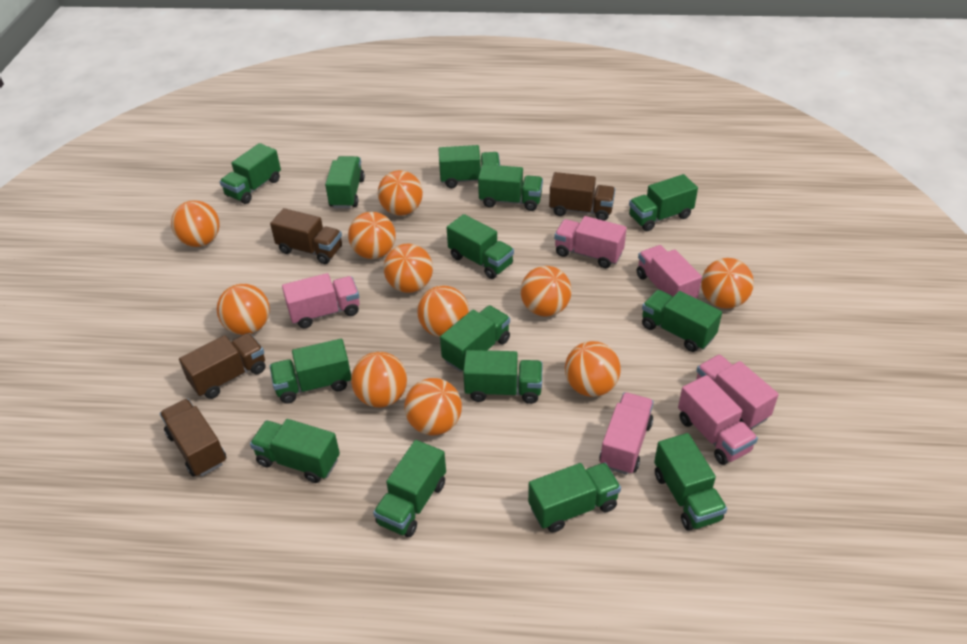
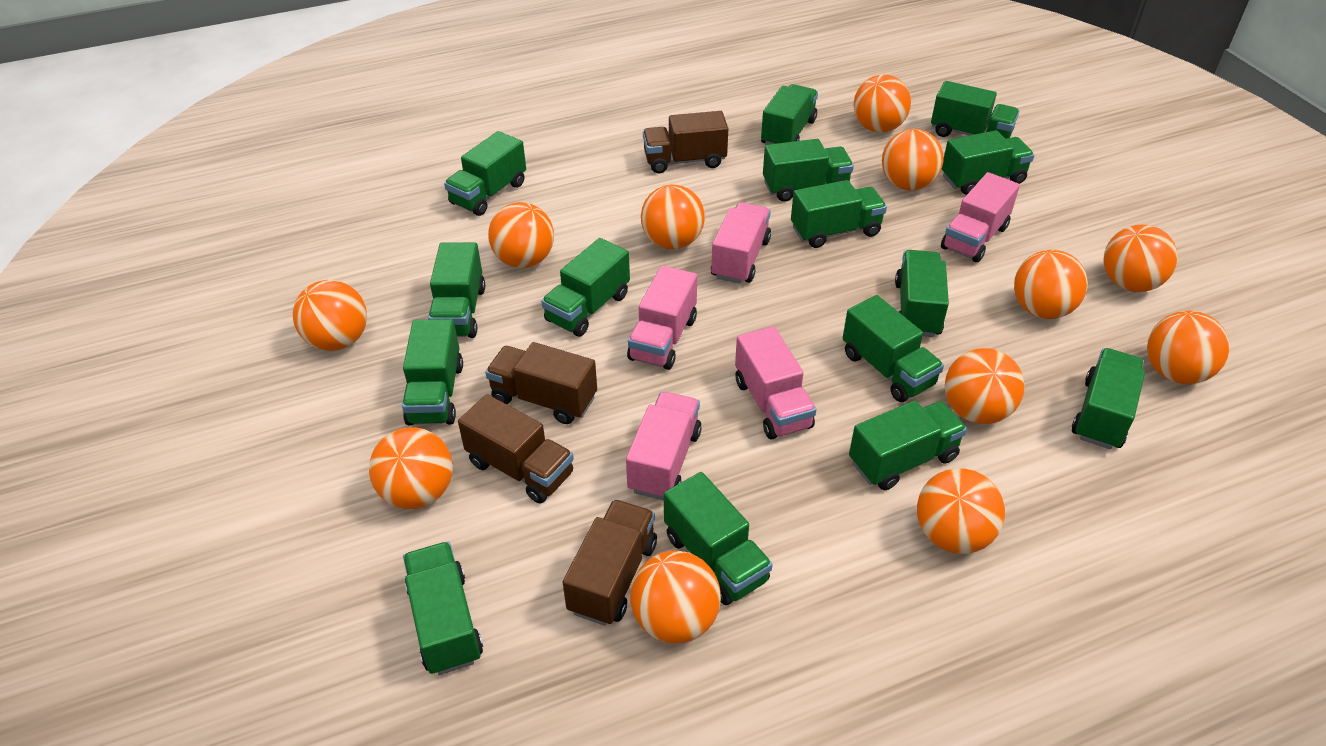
green truck: 14 -> 15
orange ball: 11 -> 12
pink truck: 6 -> 5

